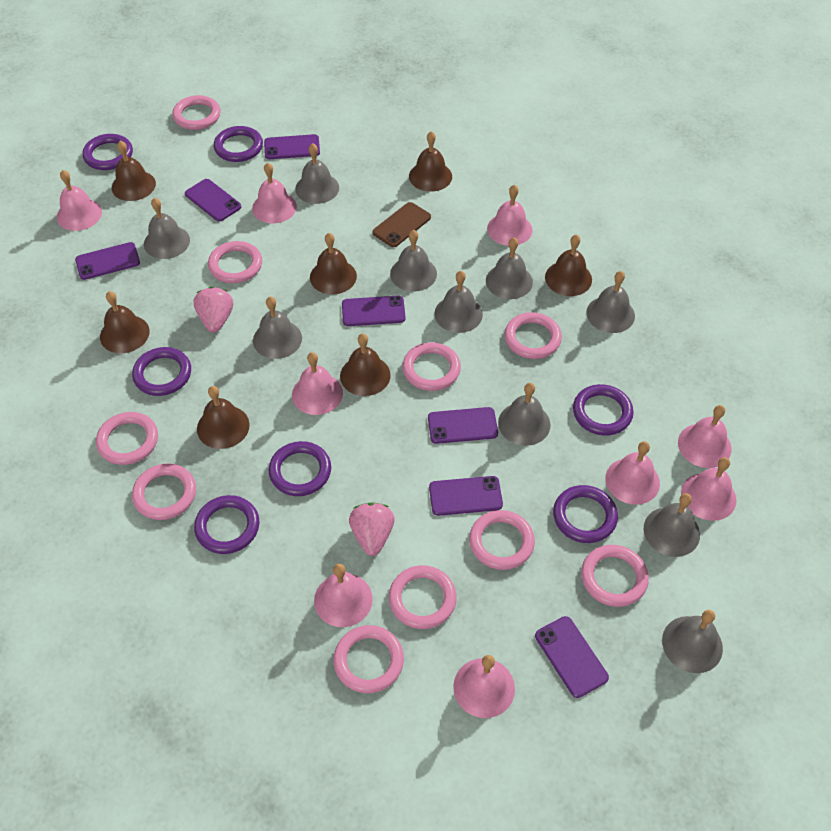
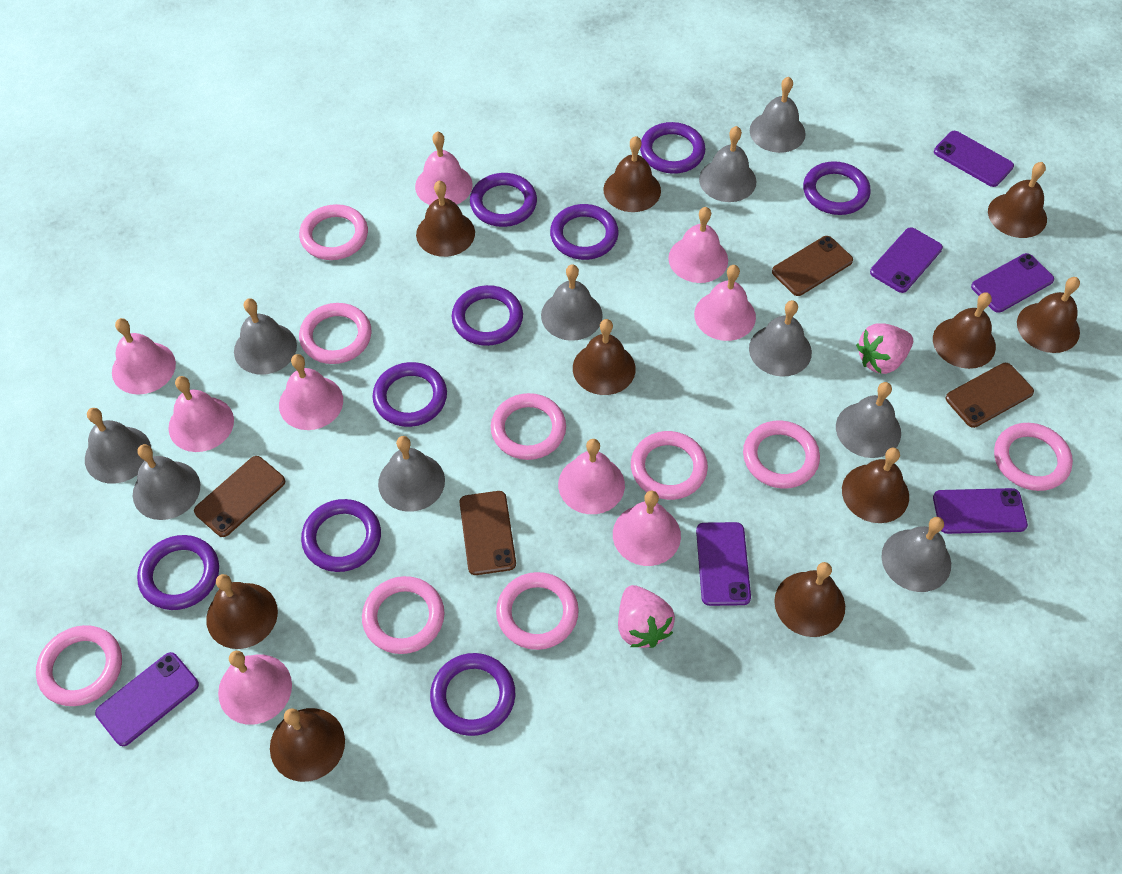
brown bell: 7 -> 10
brown phone: 1 -> 4
pink ring: 10 -> 9
purple phone: 7 -> 6
purple ring: 7 -> 9

